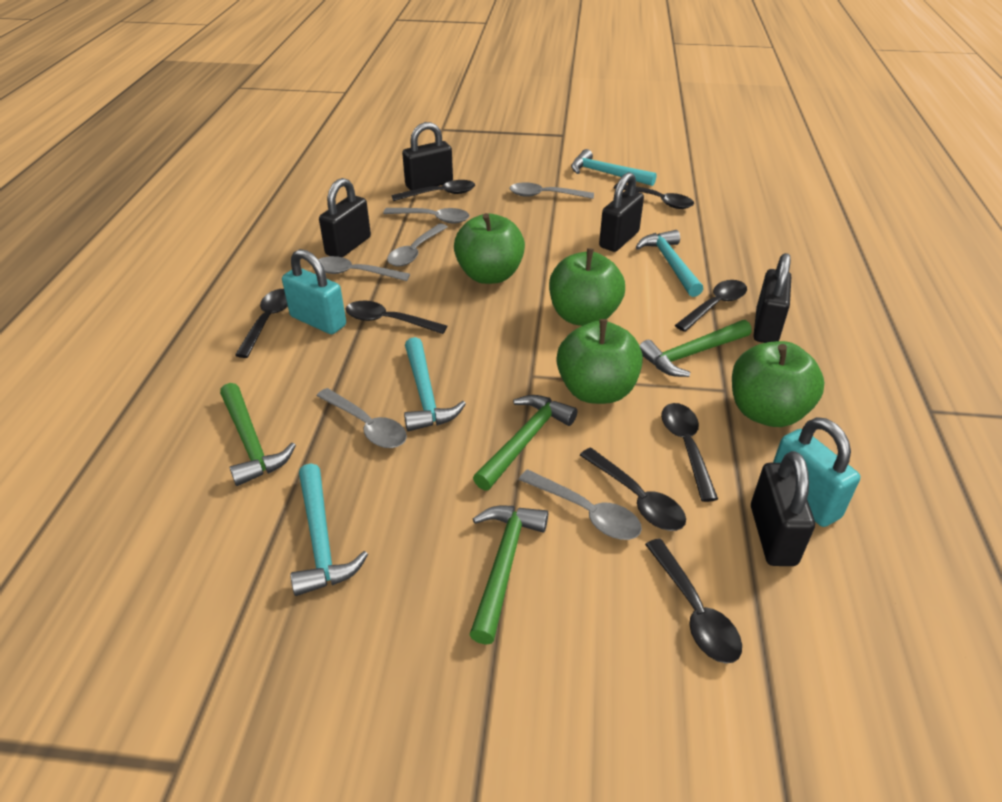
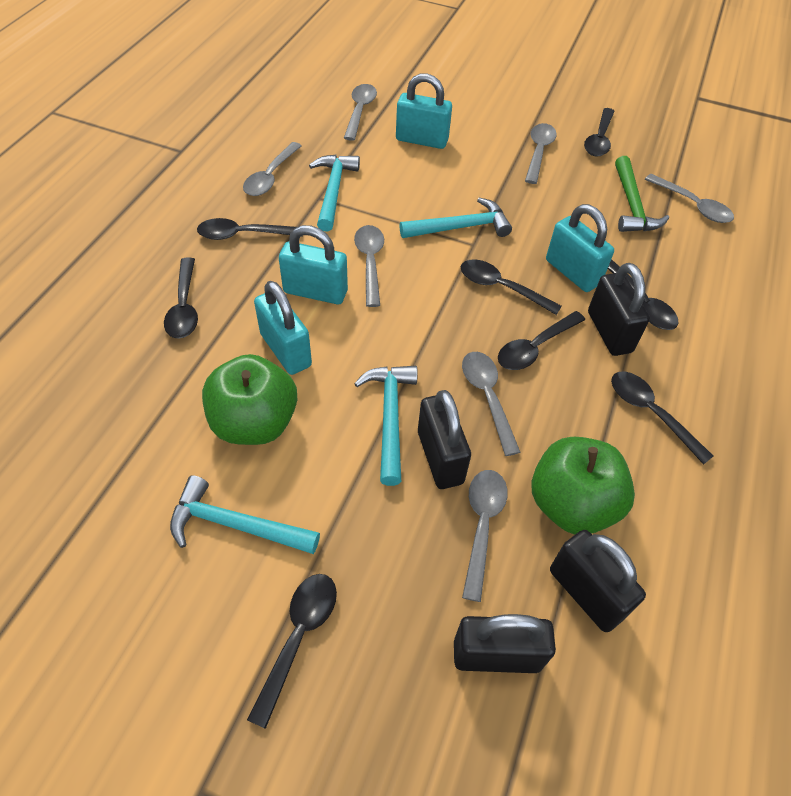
black padlock: 5 -> 4
green apple: 4 -> 2
green hammer: 4 -> 1
grey spoon: 6 -> 7
turquoise padlock: 2 -> 4

